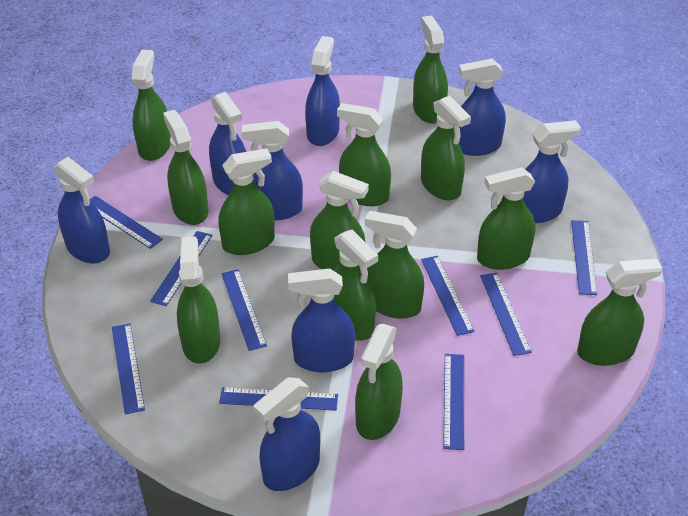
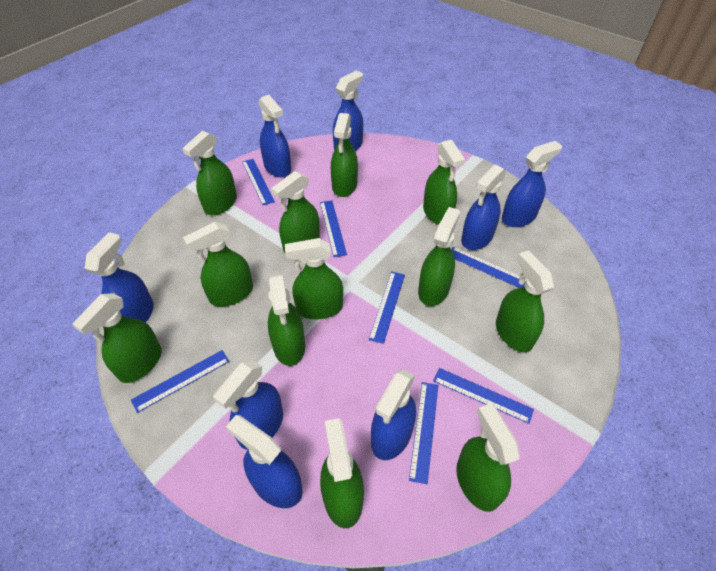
blue ruler: 9 -> 7
green spray bottle: 13 -> 12

